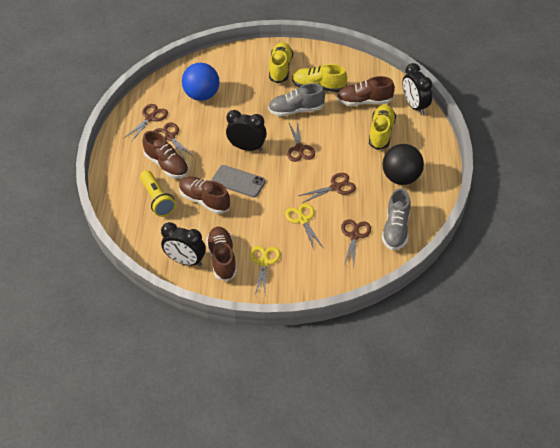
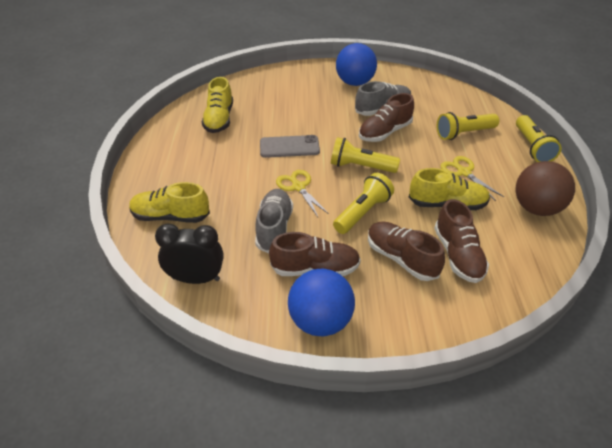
black ball: 1 -> 0
black clock: 3 -> 1
blue ball: 1 -> 2
brown ball: 0 -> 1
brown scissors: 5 -> 0
yellow flashlight: 1 -> 4

